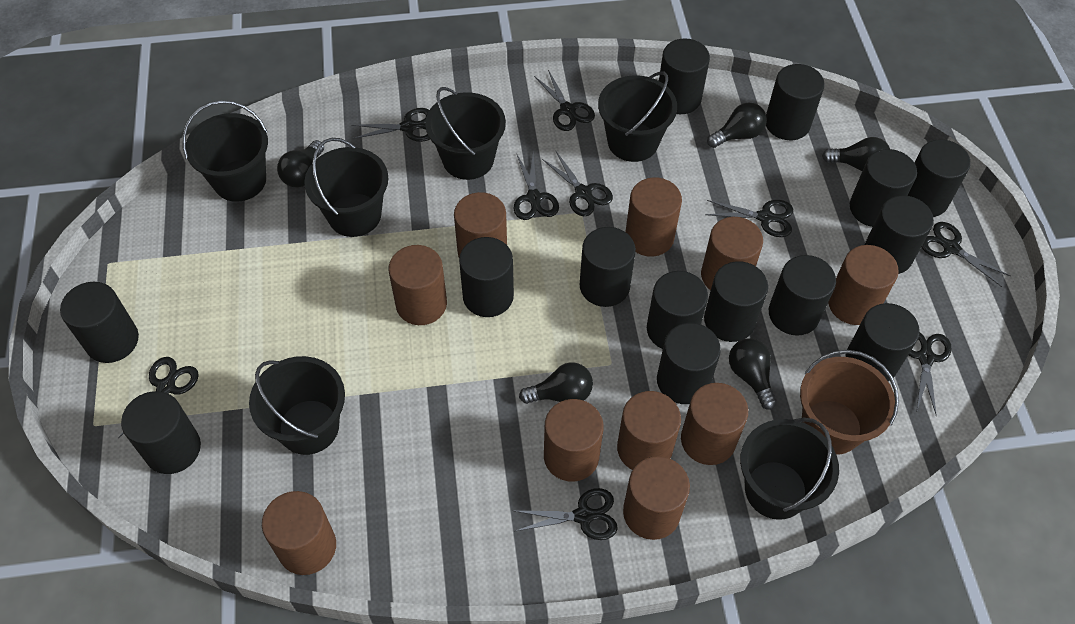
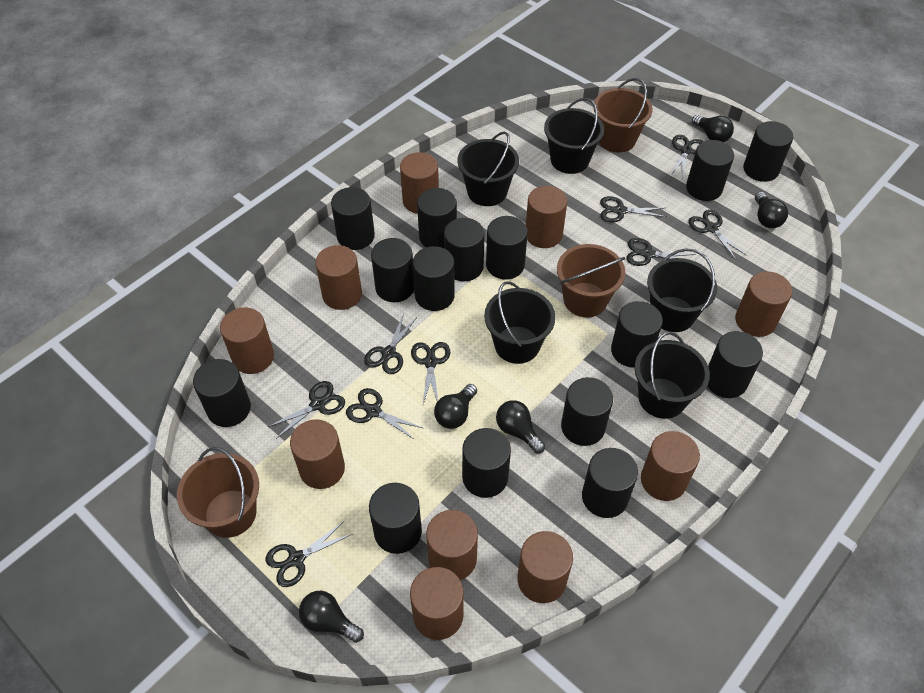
black bucket: 6 -> 5
black cylinder: 14 -> 15
brown bucket: 1 -> 3

